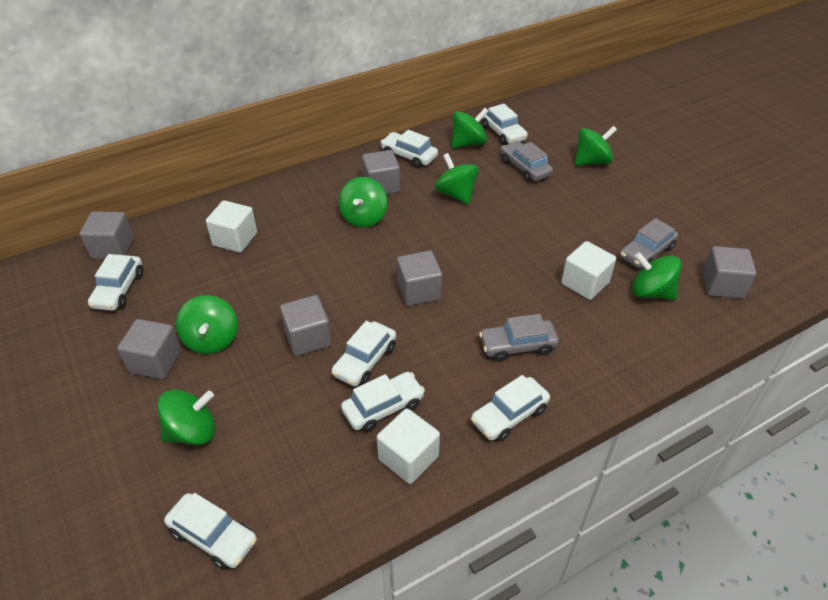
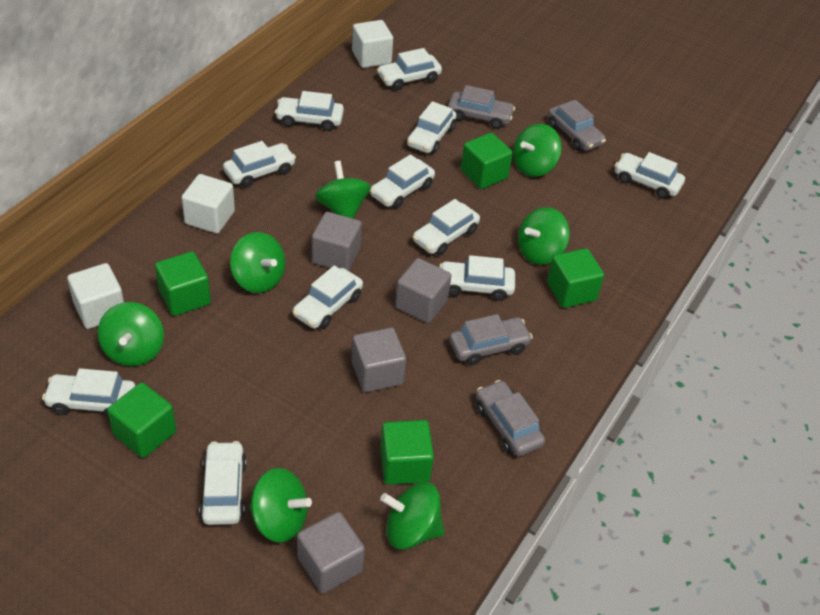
green cube: 0 -> 5
grey car: 3 -> 4
grey cube: 6 -> 4
white car: 7 -> 11

